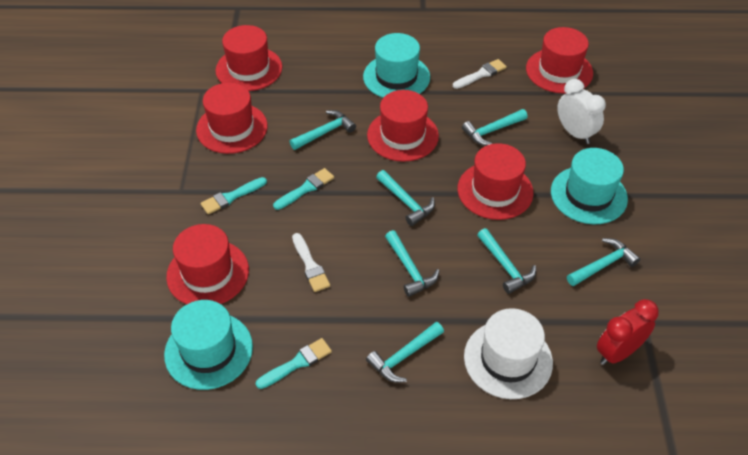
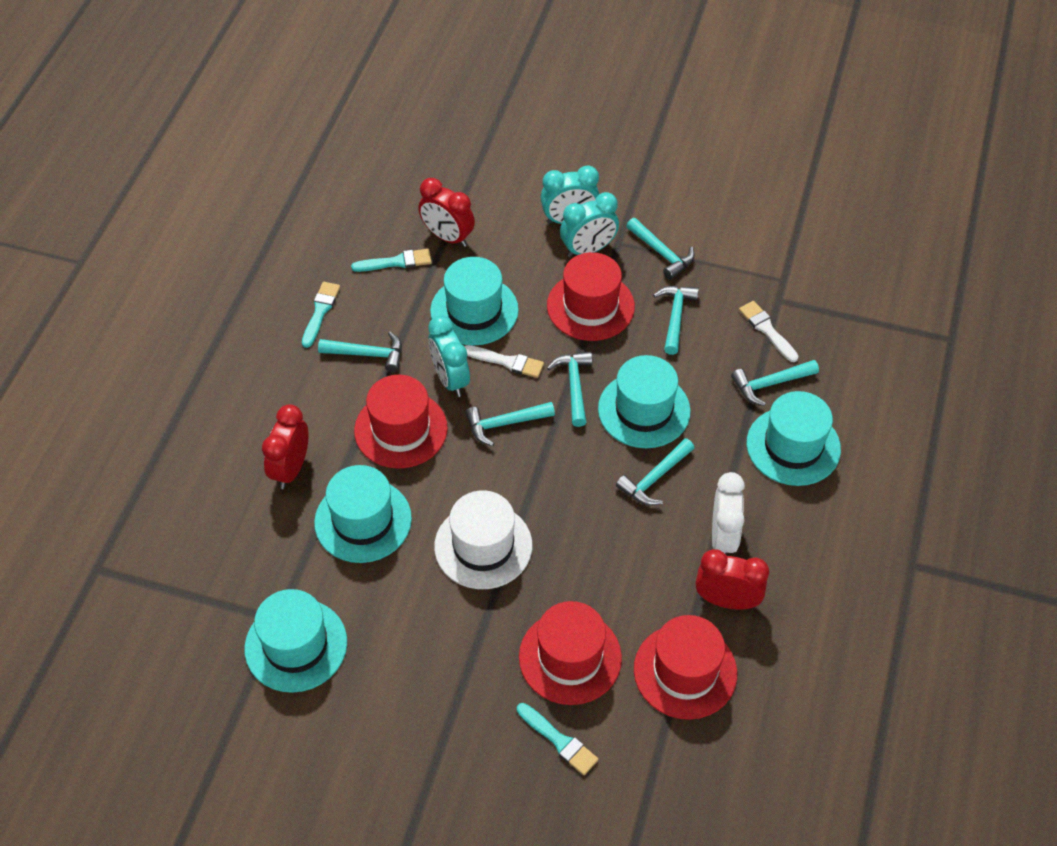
red clock: 1 -> 3
red hat: 6 -> 4
turquoise clock: 0 -> 3
turquoise hat: 3 -> 5

